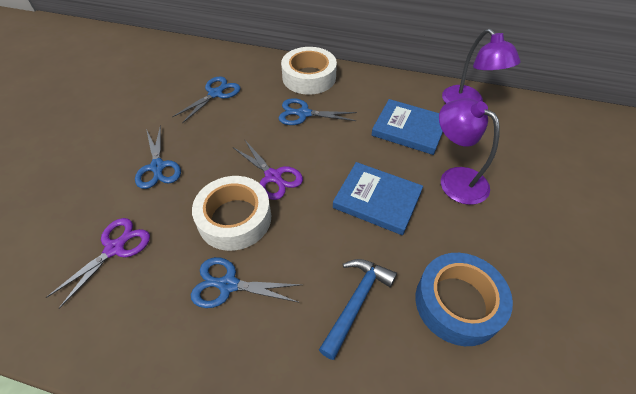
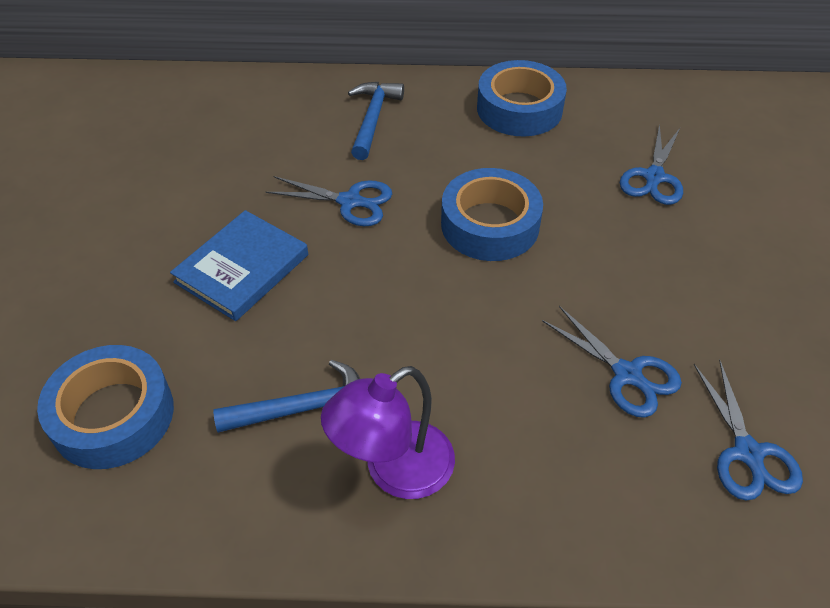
blue book: 2 -> 1
blue hammer: 1 -> 2
blue tape: 1 -> 3
purple lamp: 2 -> 1
purple scissors: 2 -> 0
white tape: 2 -> 0

